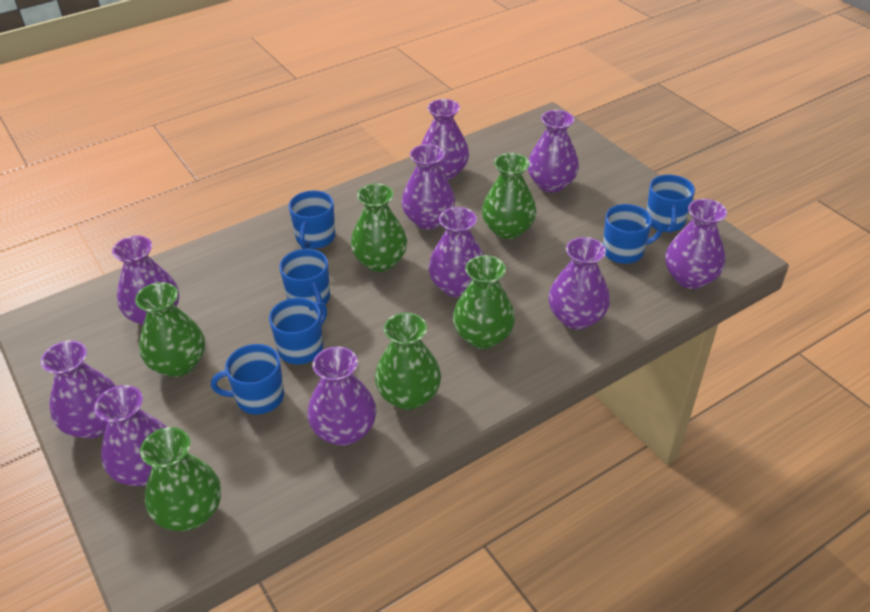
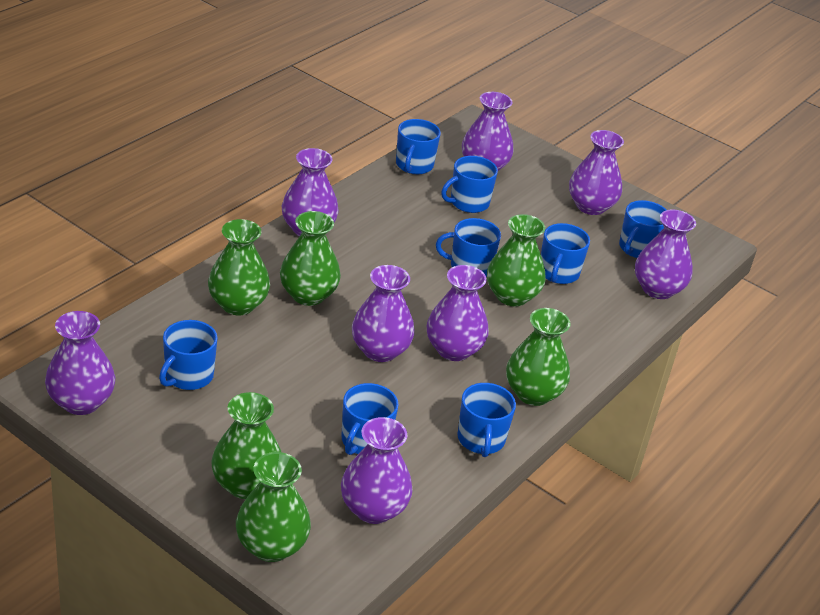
blue mug: 6 -> 8
purple vase: 10 -> 8

